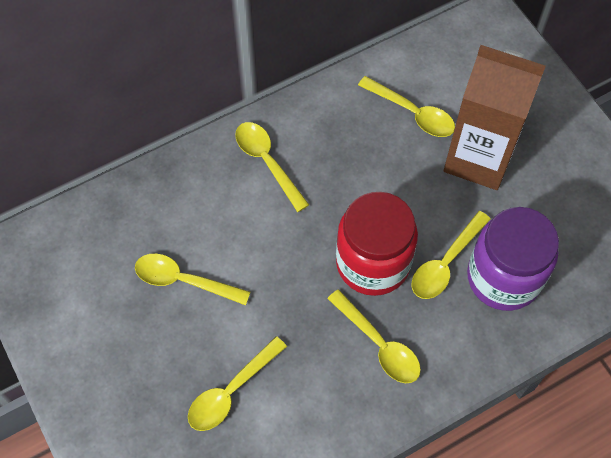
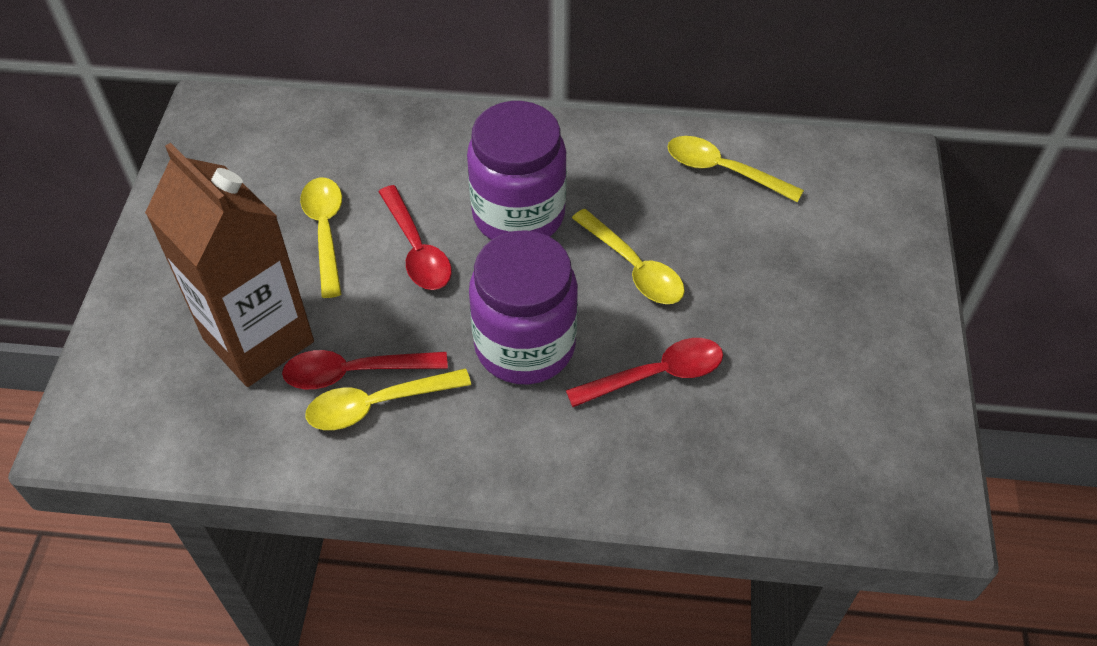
purple jar: 1 -> 2
red jar: 1 -> 0
red spoon: 0 -> 3
yellow spoon: 6 -> 4

